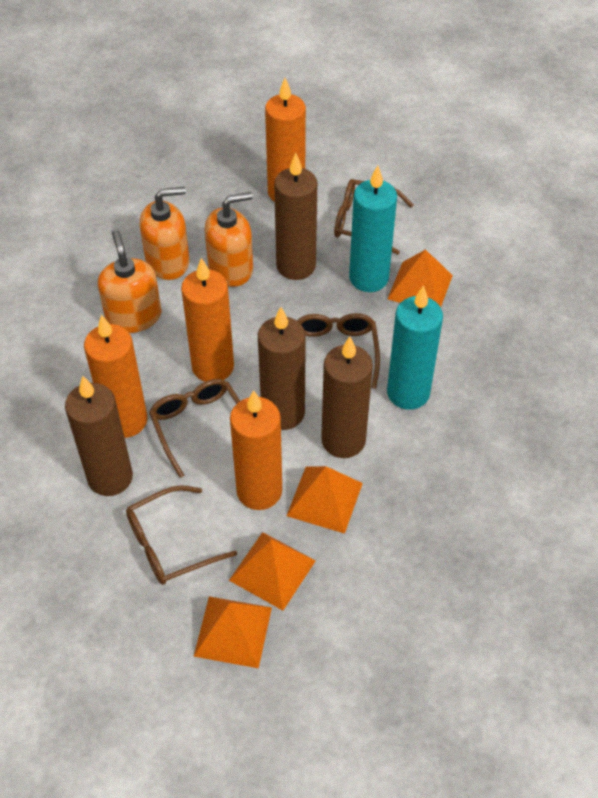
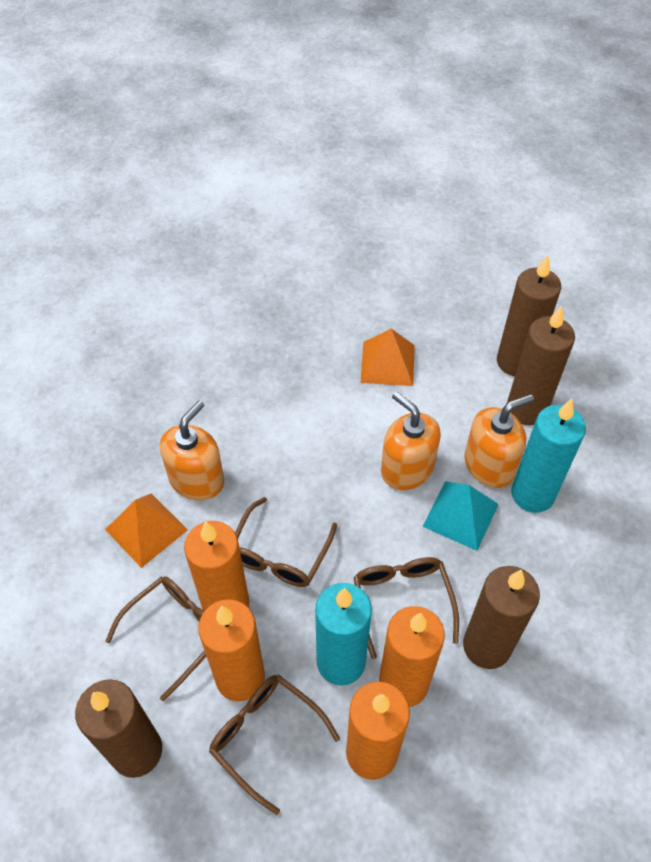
orange pyramid: 4 -> 2
turquoise pyramid: 0 -> 1

